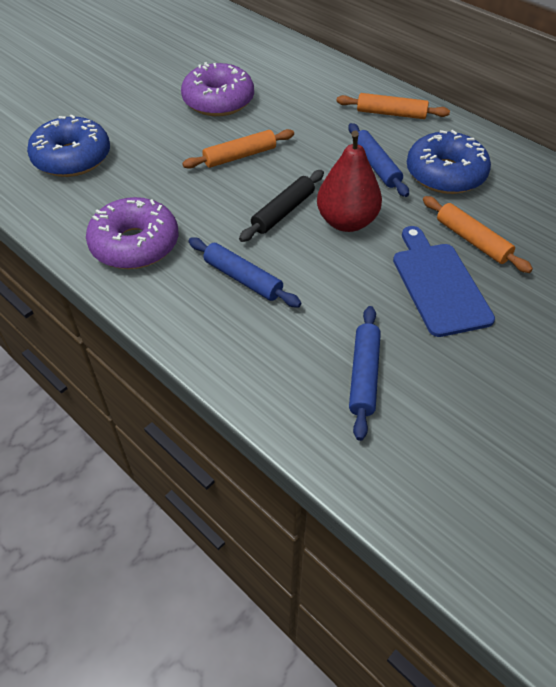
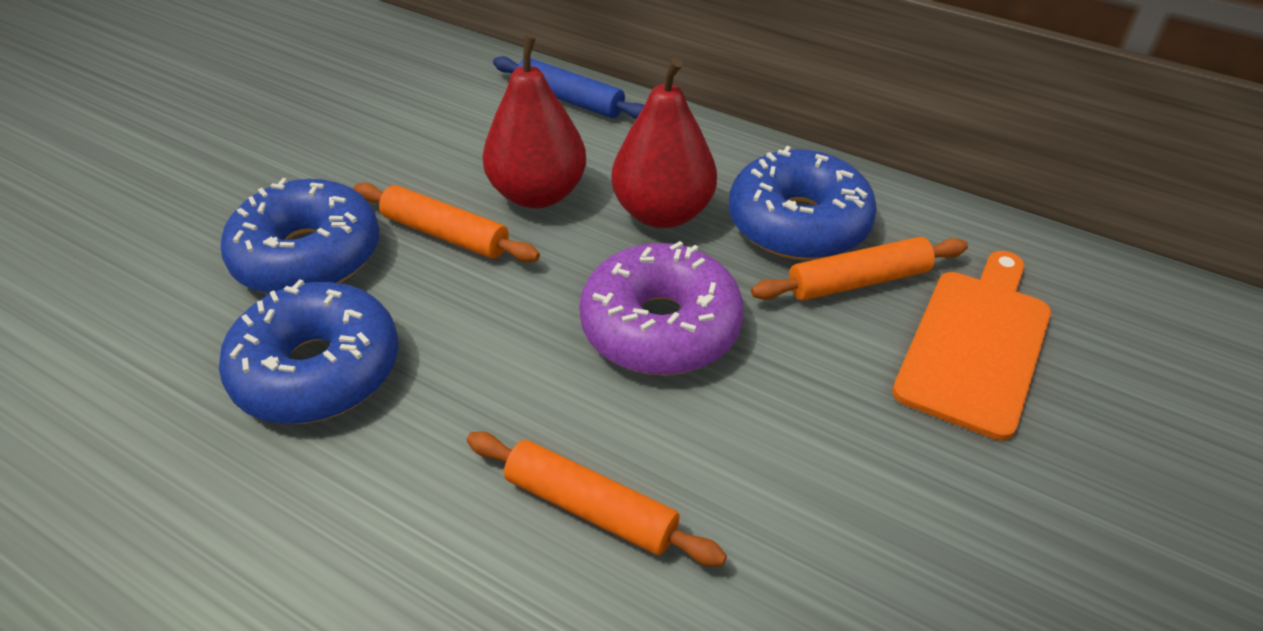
black rolling pin: 1 -> 0
blue cutting board: 1 -> 0
blue donut: 2 -> 3
blue rolling pin: 3 -> 1
orange cutting board: 0 -> 1
purple donut: 2 -> 1
red pear: 1 -> 2

